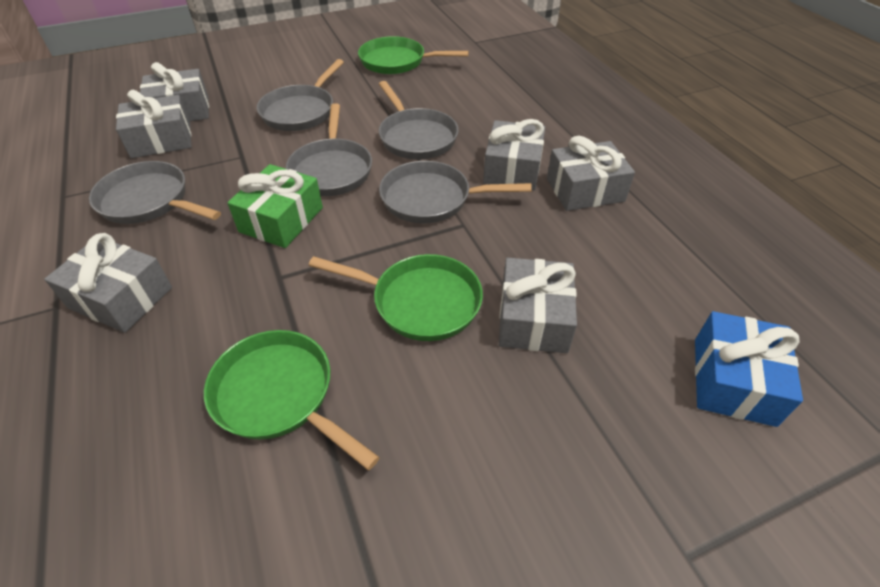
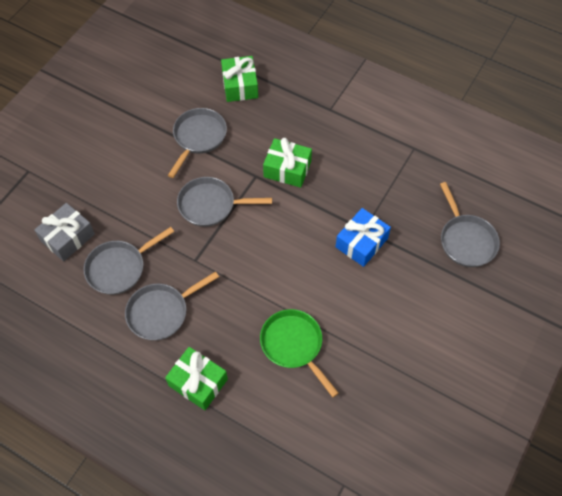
green gift: 1 -> 3
green pan: 3 -> 1
grey gift: 6 -> 1

